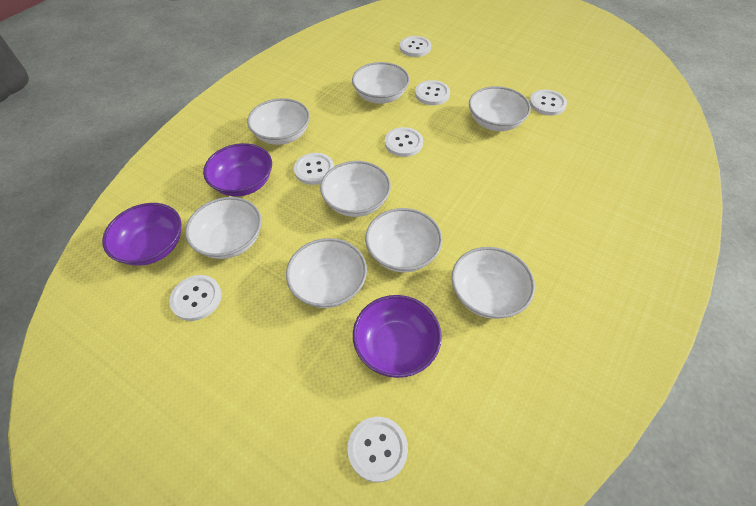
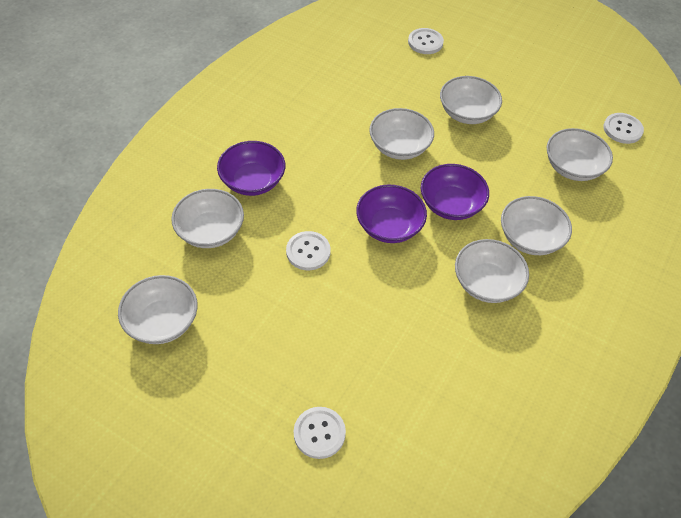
white bowl: 8 -> 7
white button: 7 -> 4

